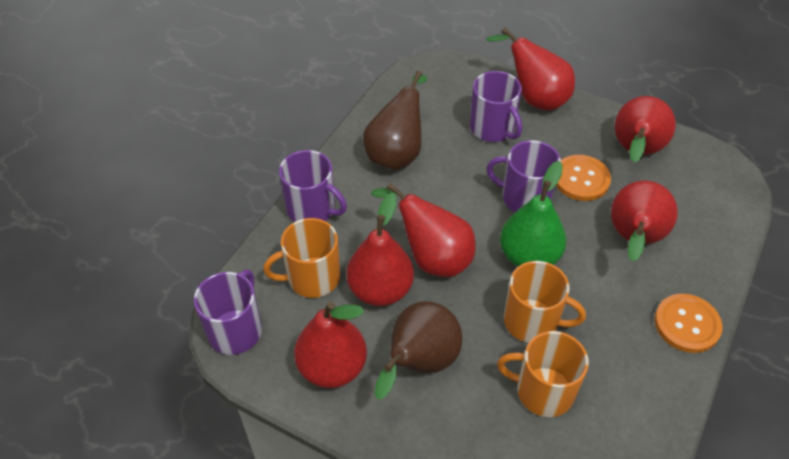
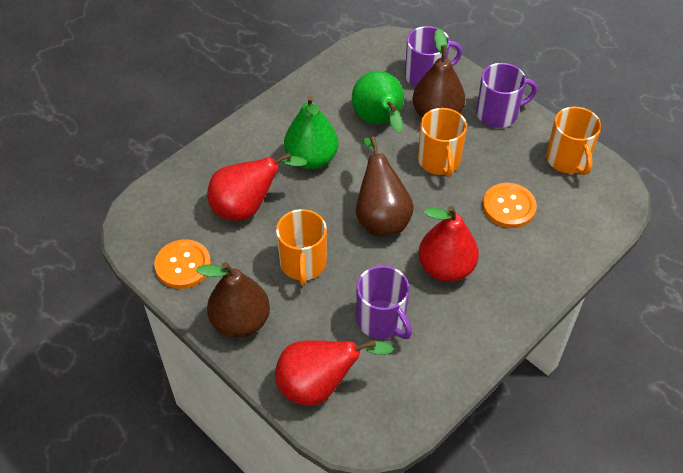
brown pear: 2 -> 3
green pear: 1 -> 2
purple mug: 4 -> 3
red pear: 6 -> 3

